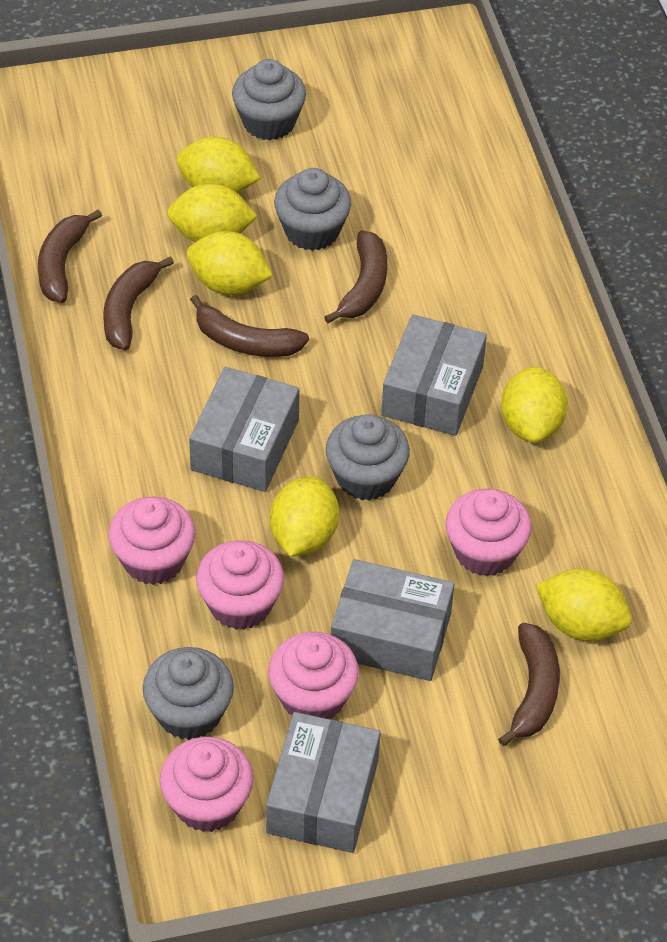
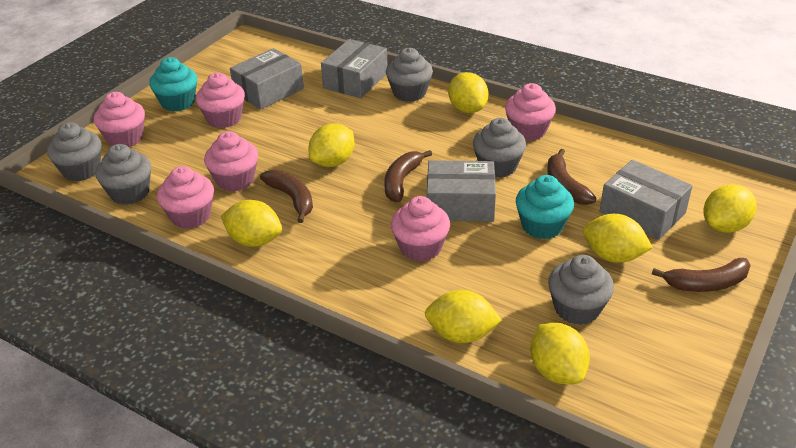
brown banana: 5 -> 4
grey cupcake: 4 -> 5
pink cupcake: 5 -> 6
turquoise cupcake: 0 -> 2
yellow lemon: 6 -> 7

